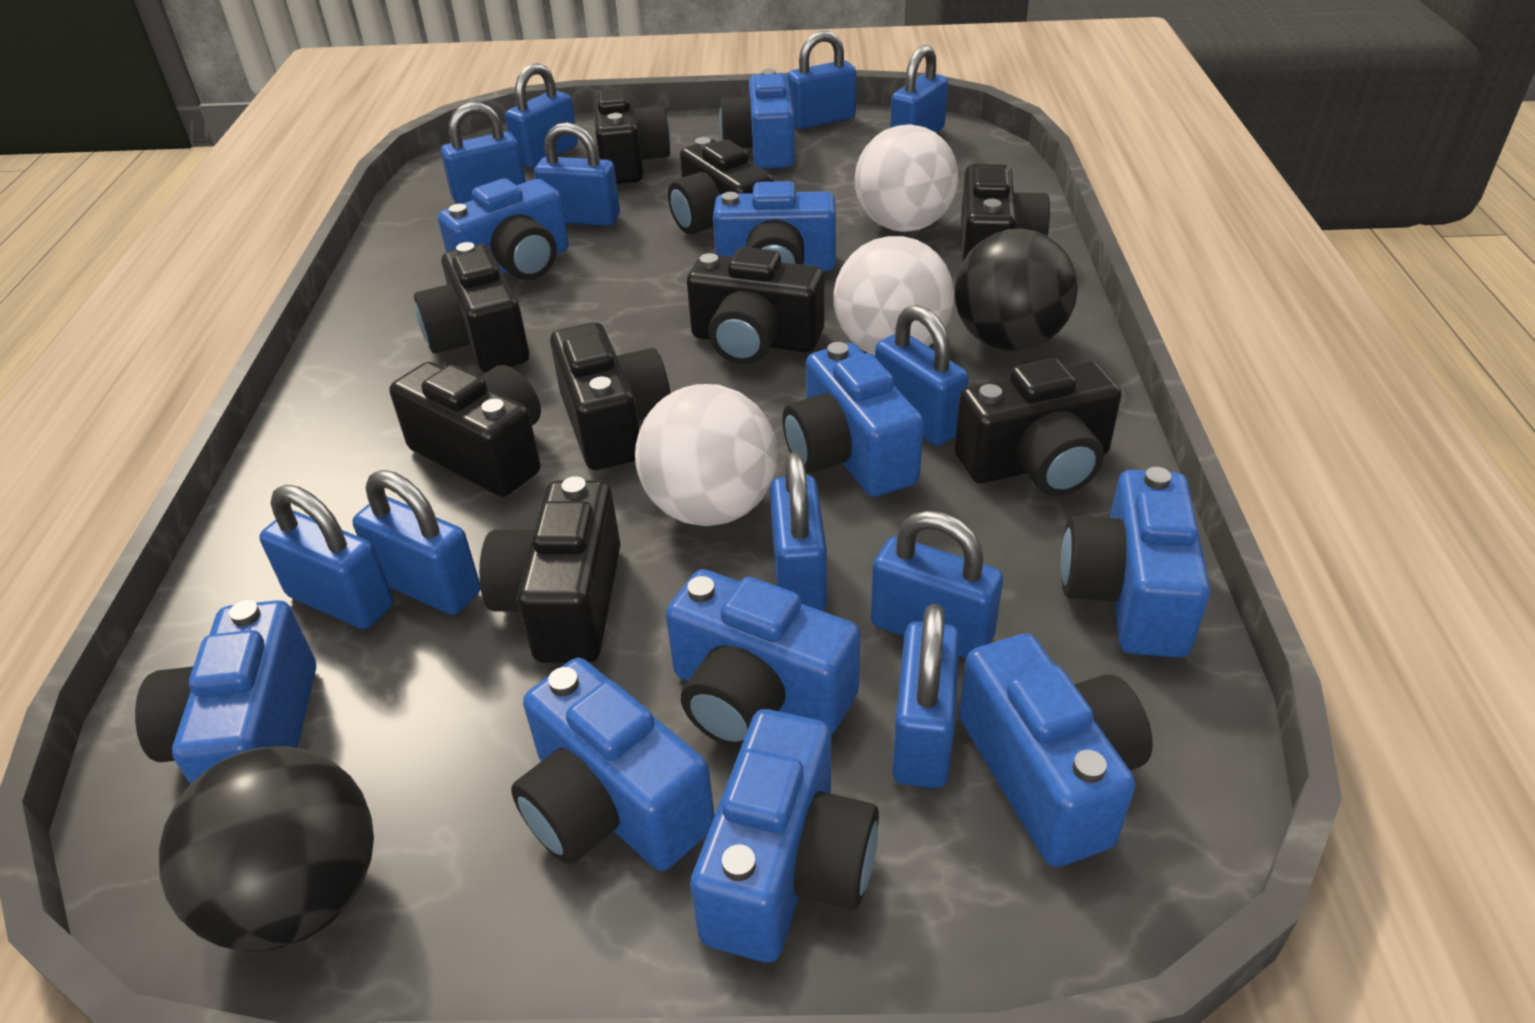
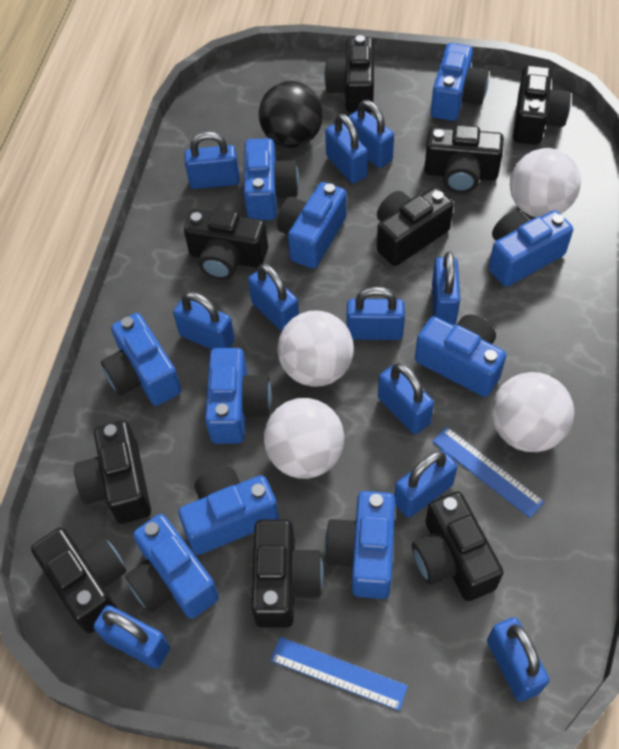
black ball: 2 -> 1
blue ruler: 0 -> 2
white ball: 3 -> 4

